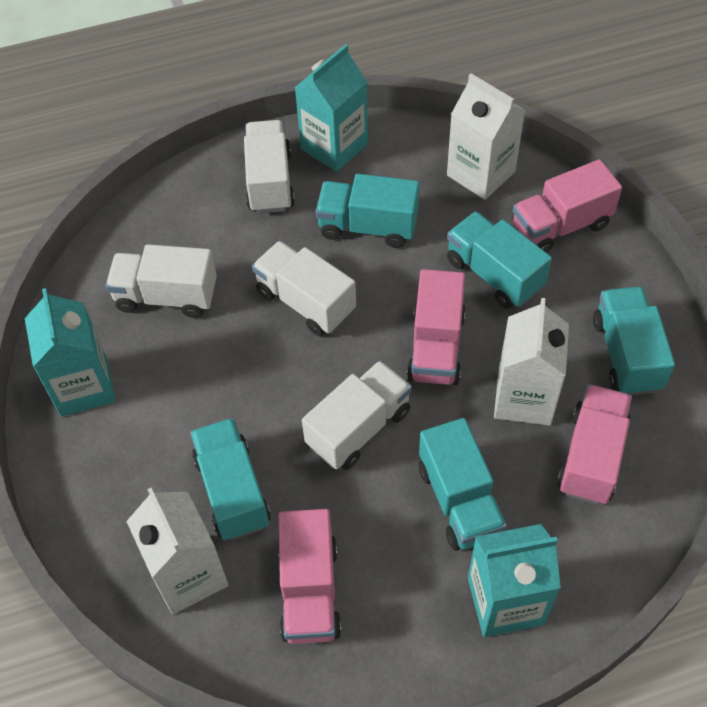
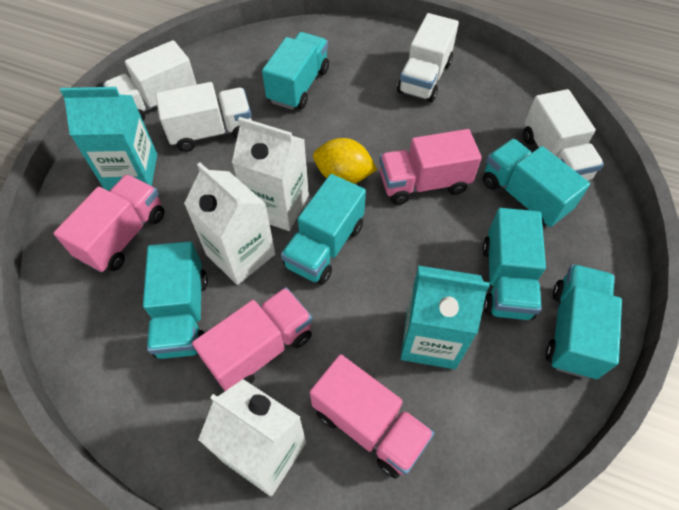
turquoise carton: 3 -> 2
turquoise truck: 5 -> 6
yellow lemon: 0 -> 1

